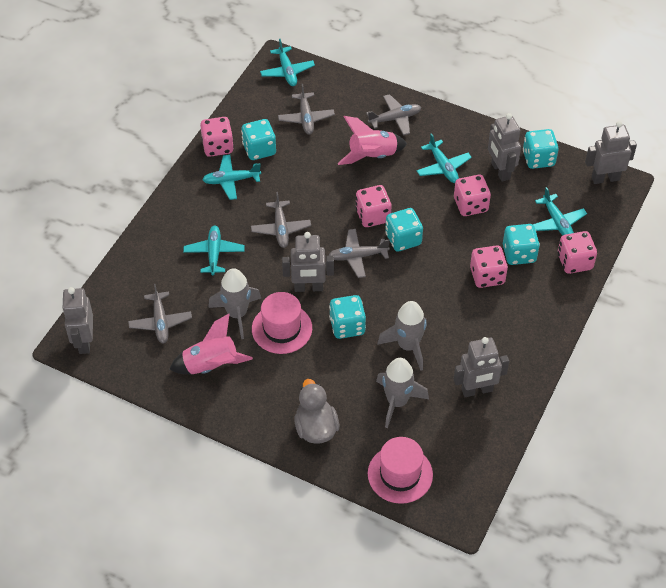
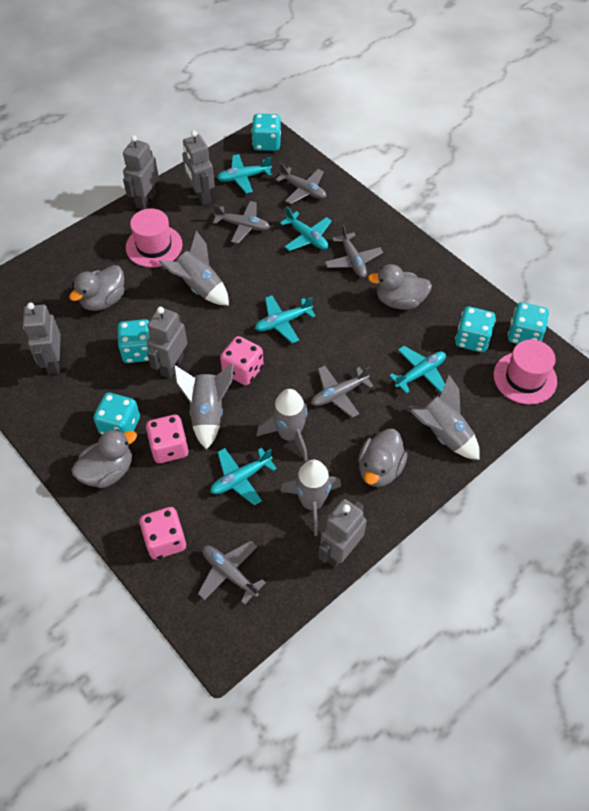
grey duck: 1 -> 4
grey rocket: 3 -> 5
pink dice: 5 -> 3
pink rocket: 2 -> 0

